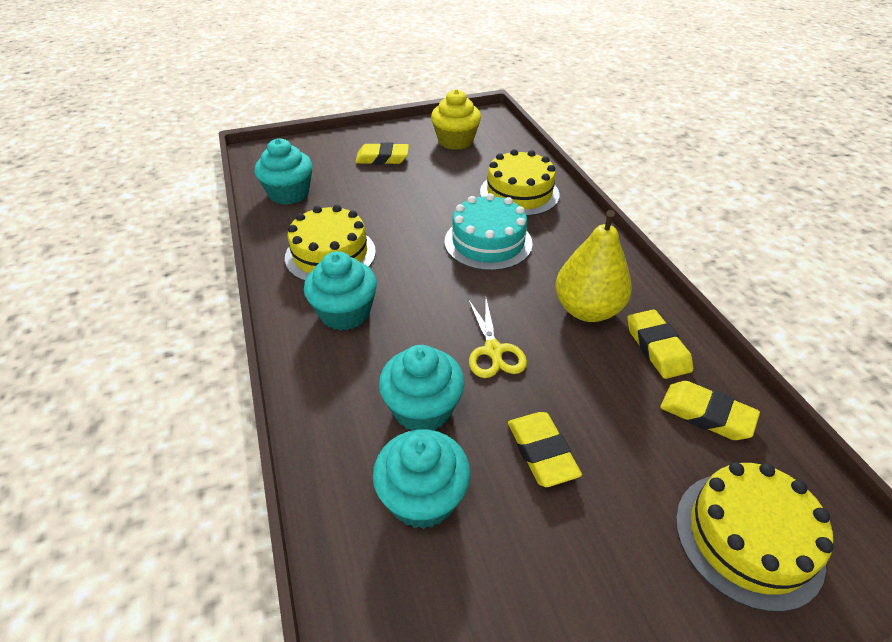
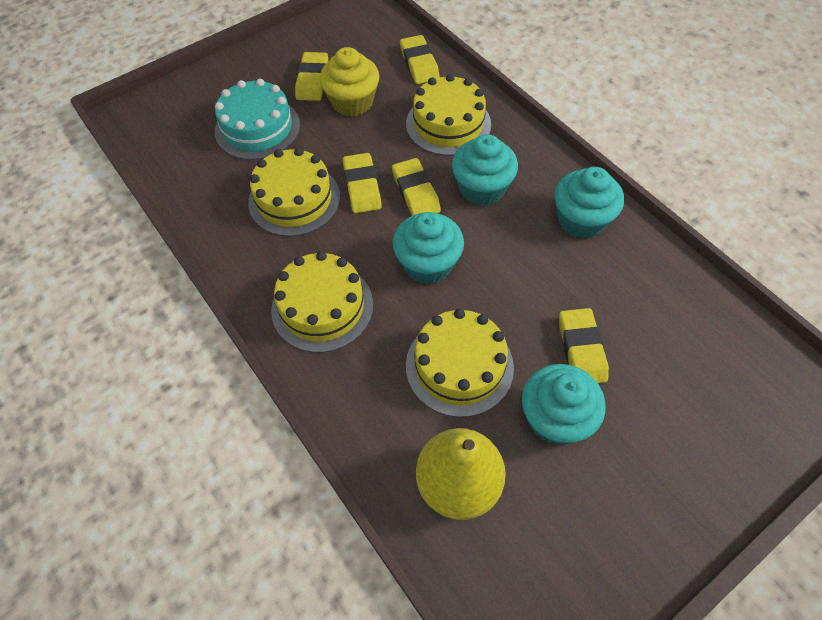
yellow cake: 3 -> 4
yellow eraser: 4 -> 5
yellow scissors: 1 -> 0

